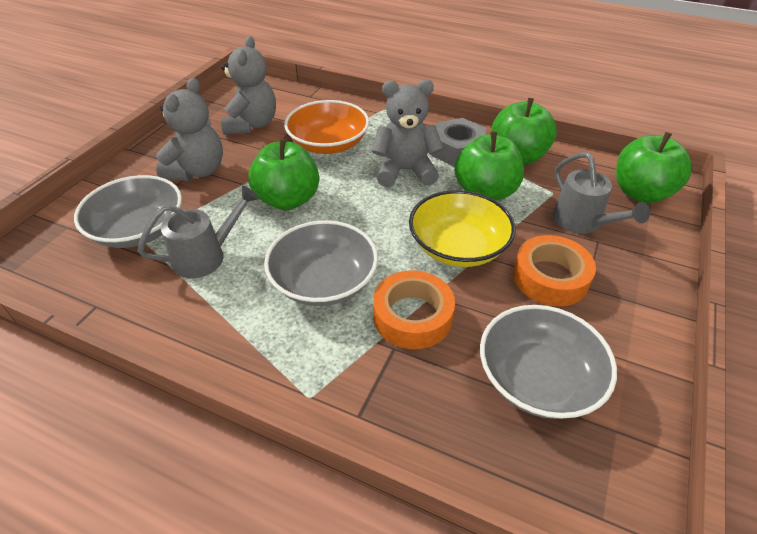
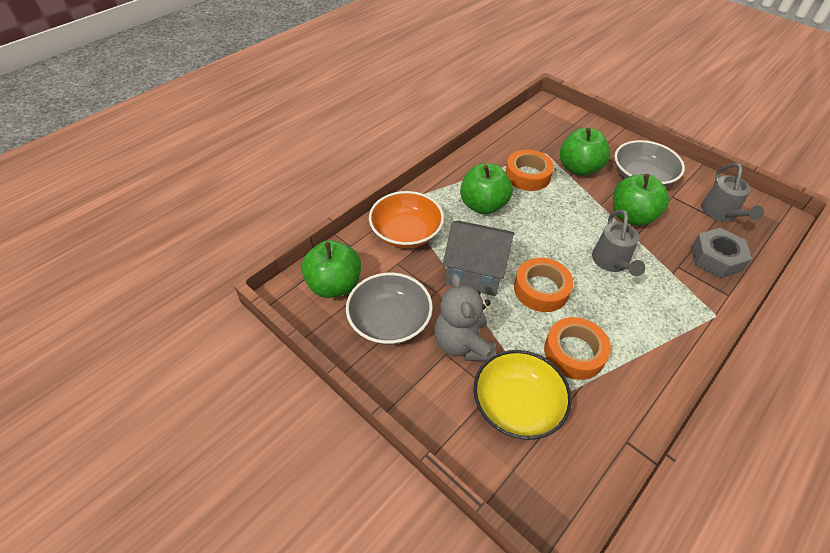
grey bowl: 3 -> 2
grey house: 0 -> 1
grey teddy bear: 3 -> 1
orange tape: 2 -> 3

